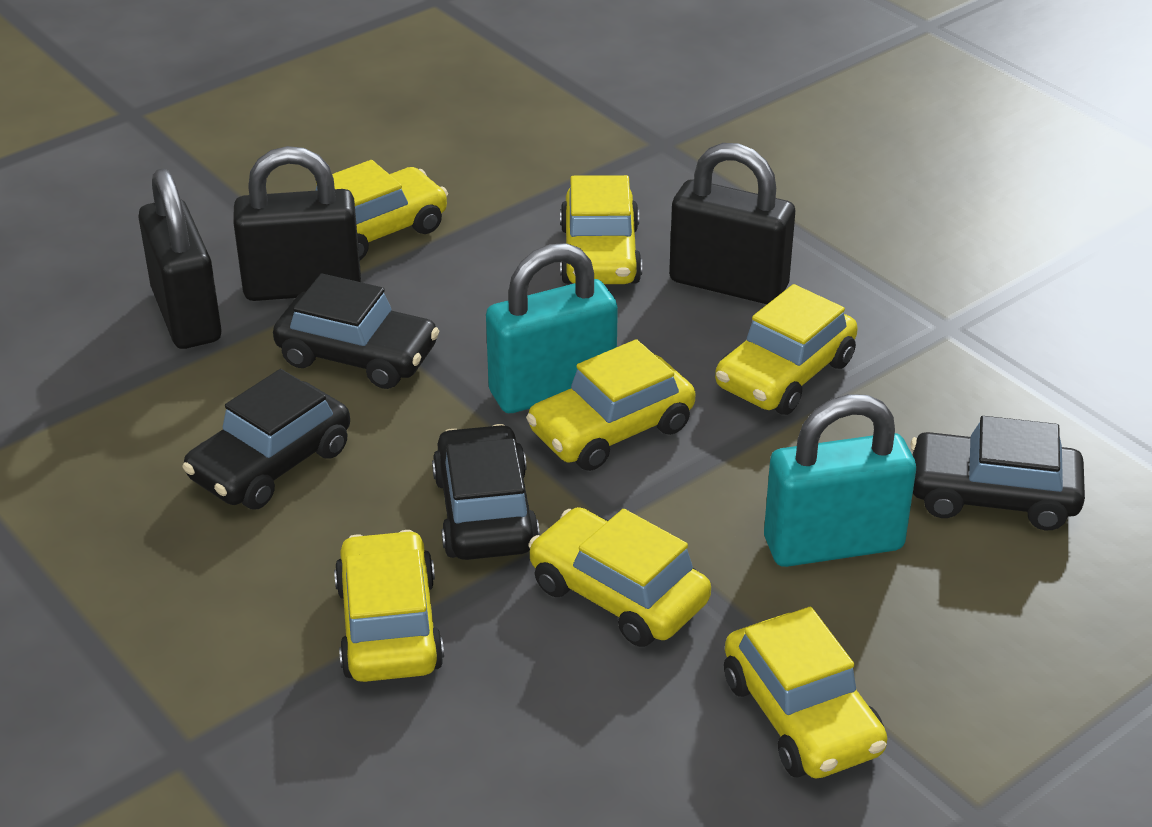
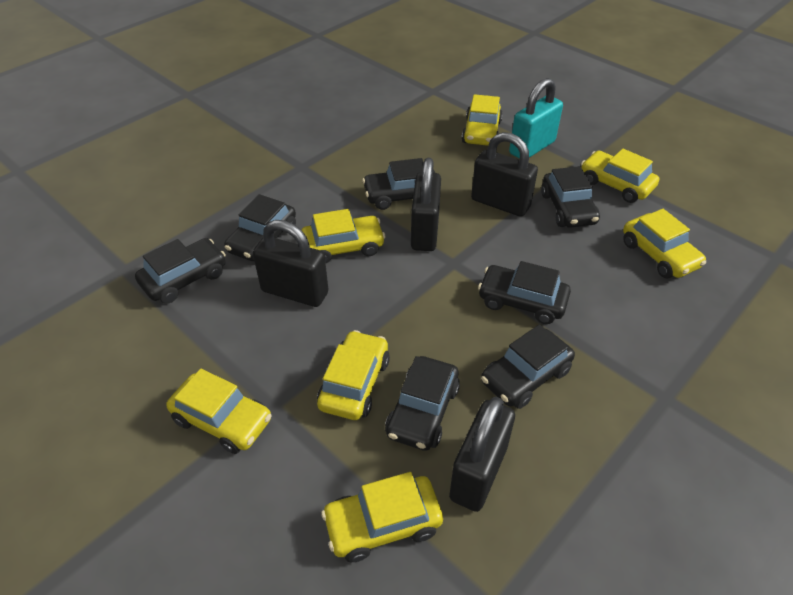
black car: 4 -> 7
black padlock: 3 -> 4
turquoise padlock: 2 -> 1

